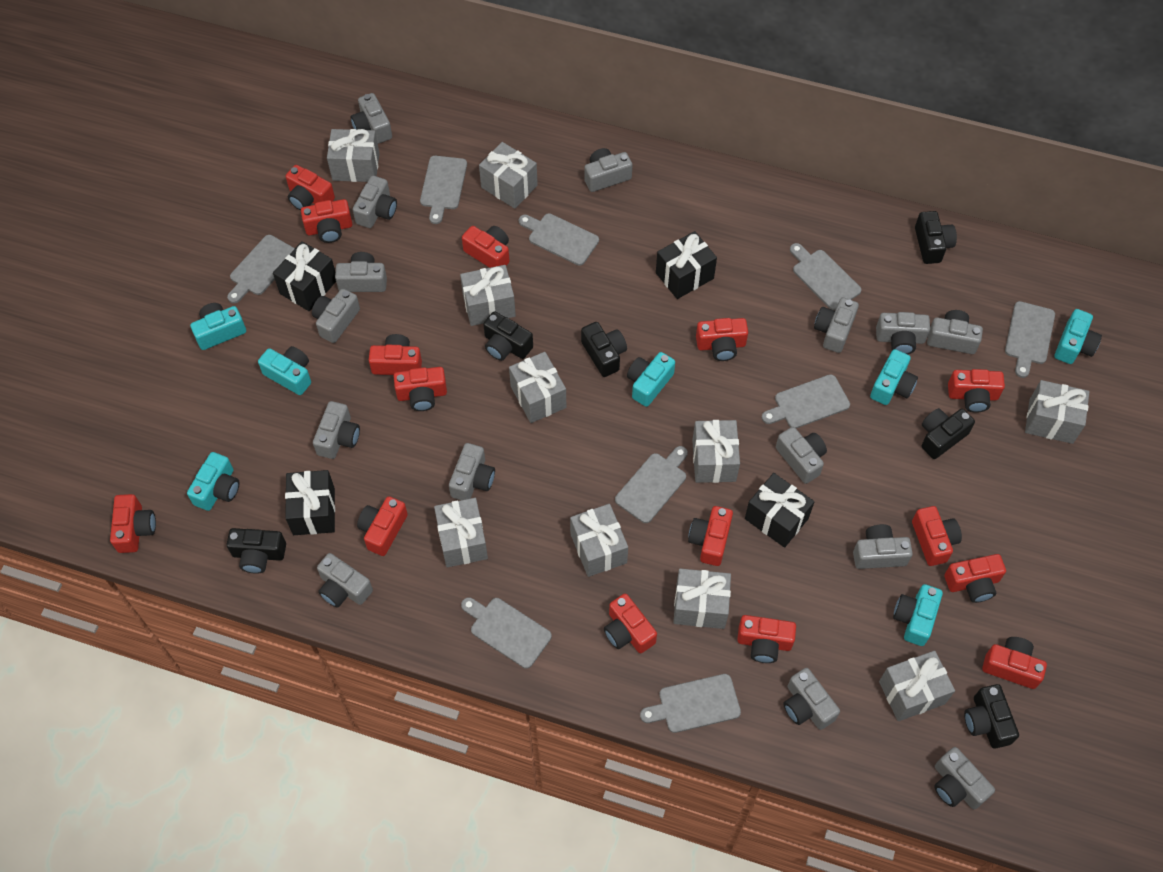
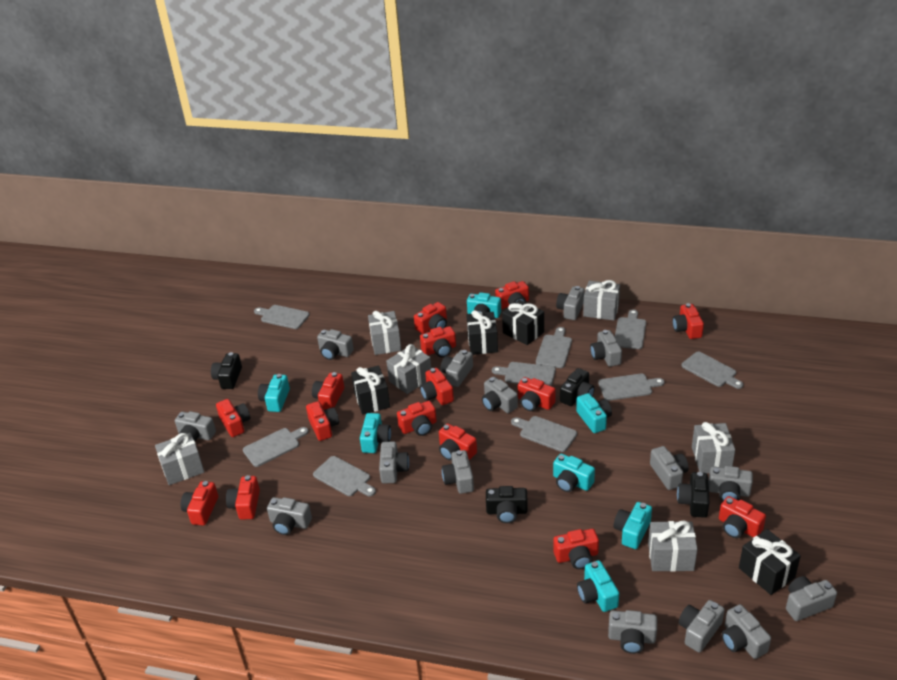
black camera: 6 -> 4
grey gift: 10 -> 6

